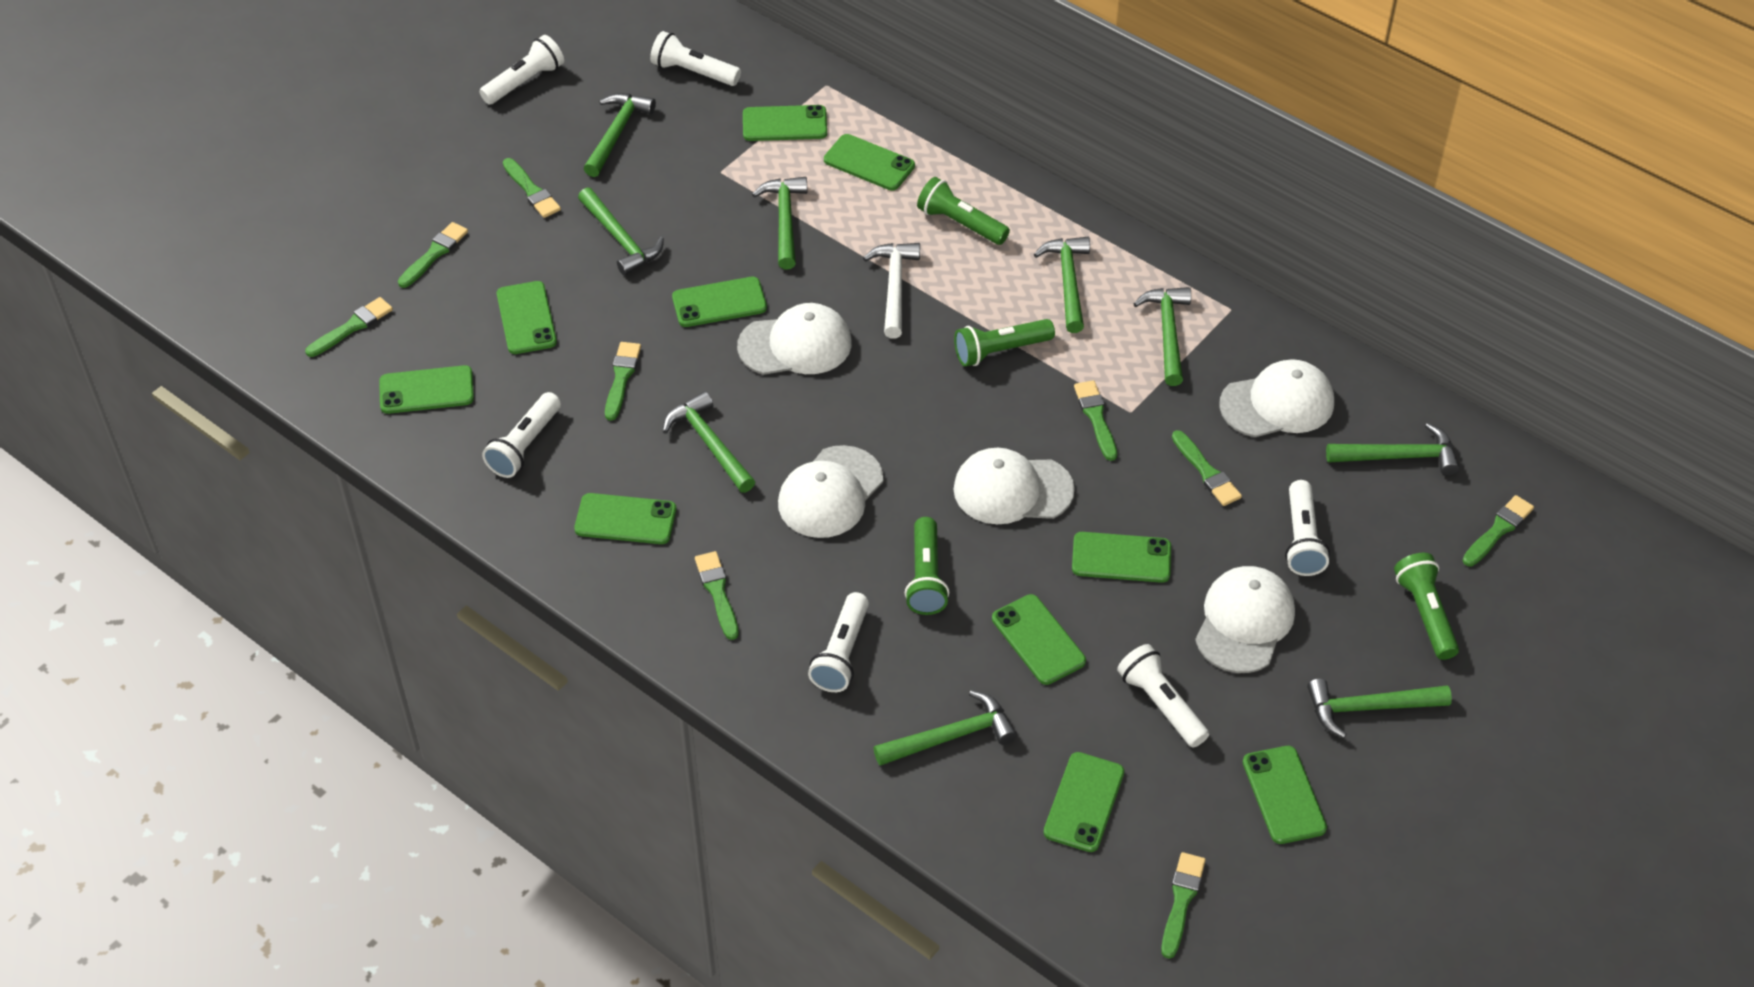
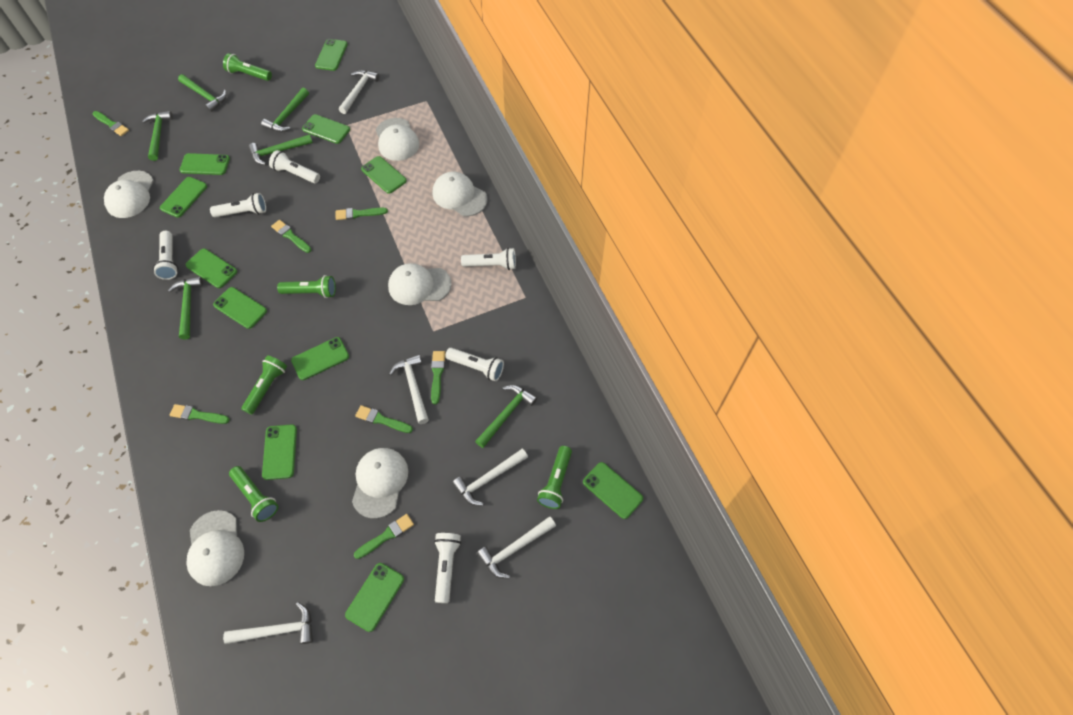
green brush: 9 -> 7
green flashlight: 4 -> 5
green hammer: 9 -> 6
green phone: 10 -> 11
white cap: 5 -> 6
white hammer: 1 -> 5

